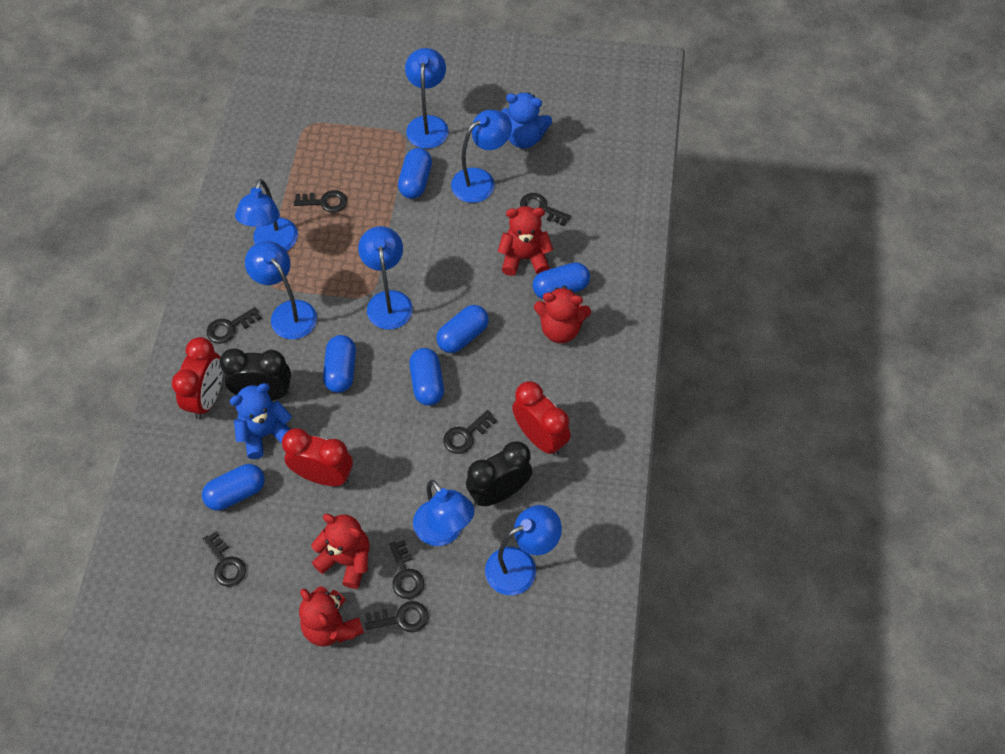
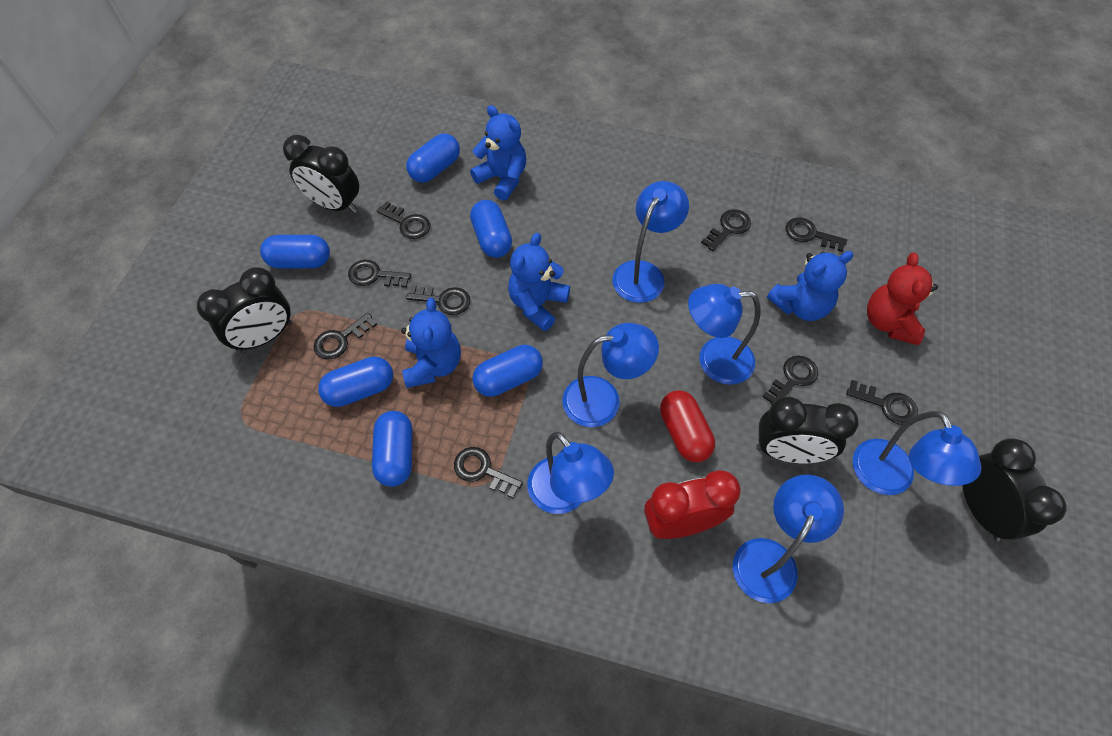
black clock: 2 -> 4
black key: 7 -> 9
blue lamp: 7 -> 6
blue teddy bear: 2 -> 4
red capsule: 0 -> 1
red clock: 3 -> 1
red teddy bear: 4 -> 1

